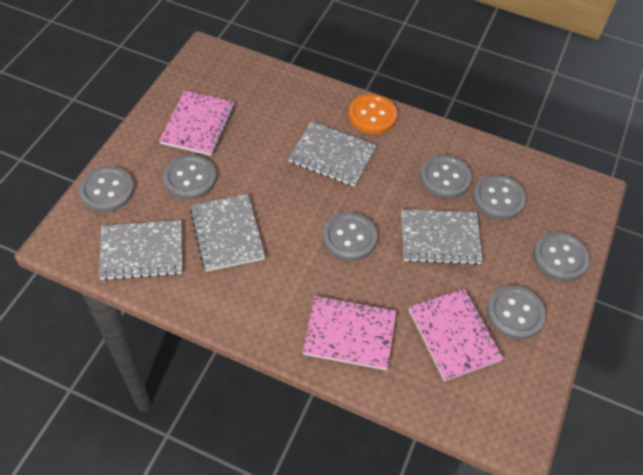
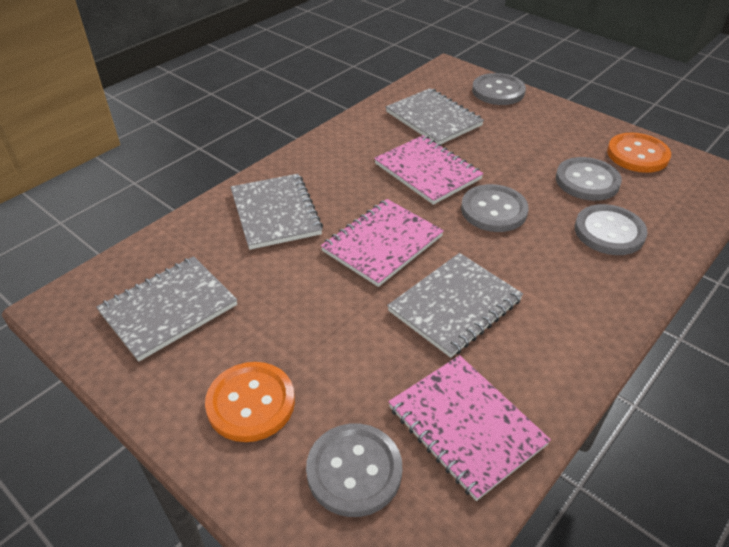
grey button: 7 -> 5
orange button: 1 -> 2

